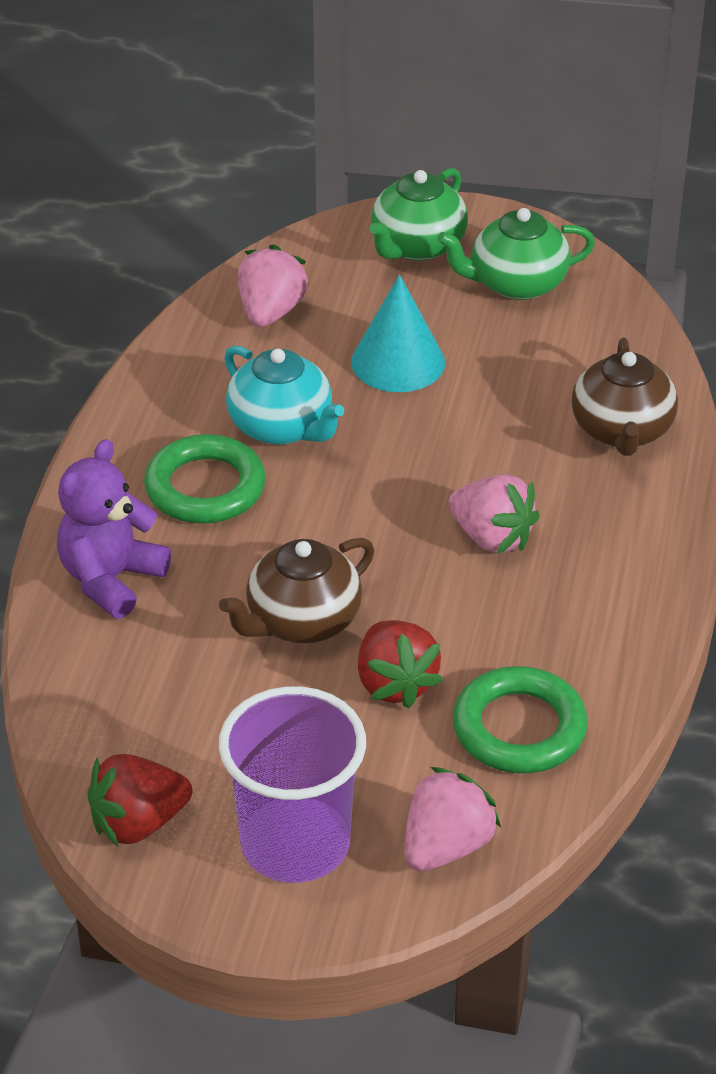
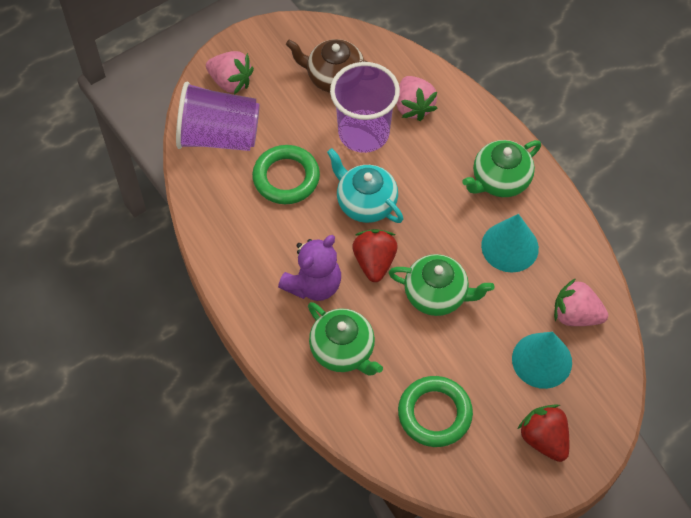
brown teapot: 2 -> 1
green teapot: 2 -> 3
purple cup: 1 -> 2
turquoise cone: 1 -> 2

